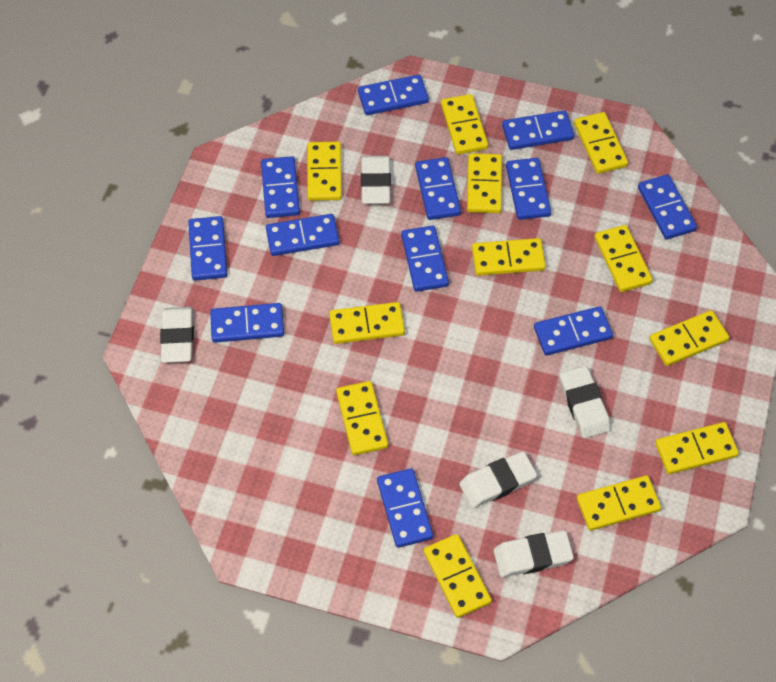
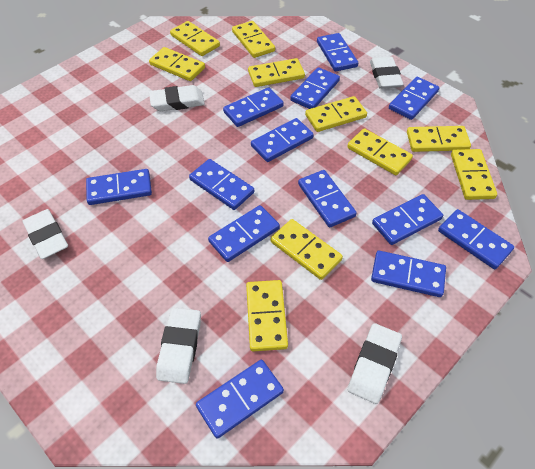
blue domino: 12 -> 13
yellow domino: 12 -> 10

